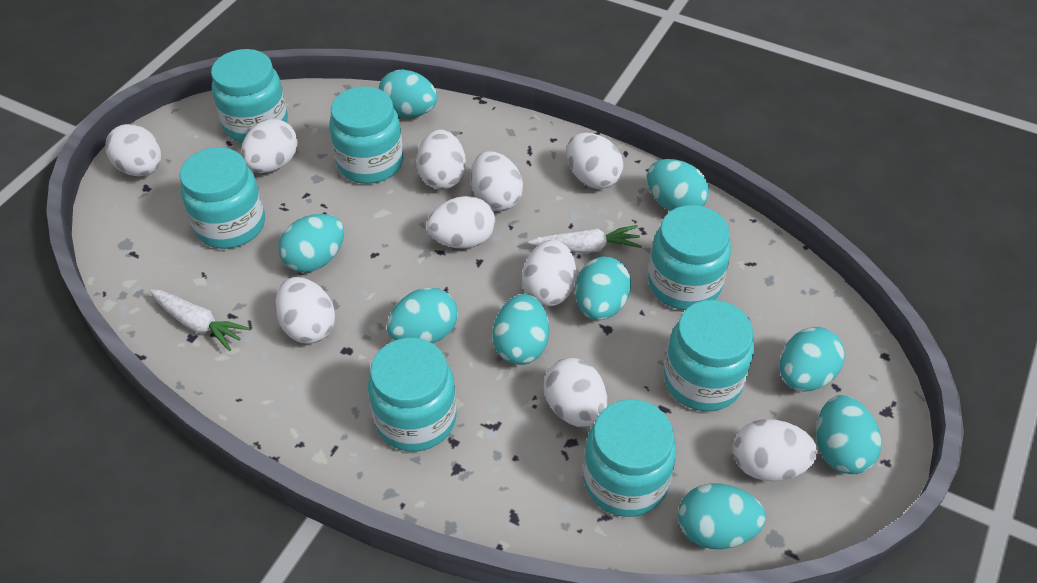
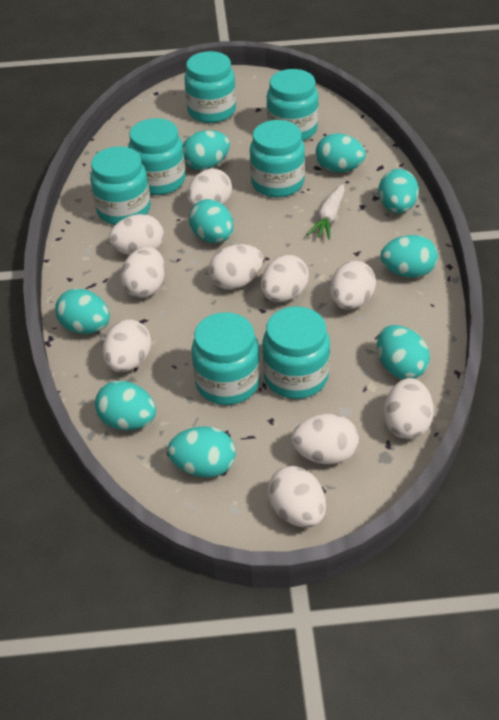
white carrot: 2 -> 1

